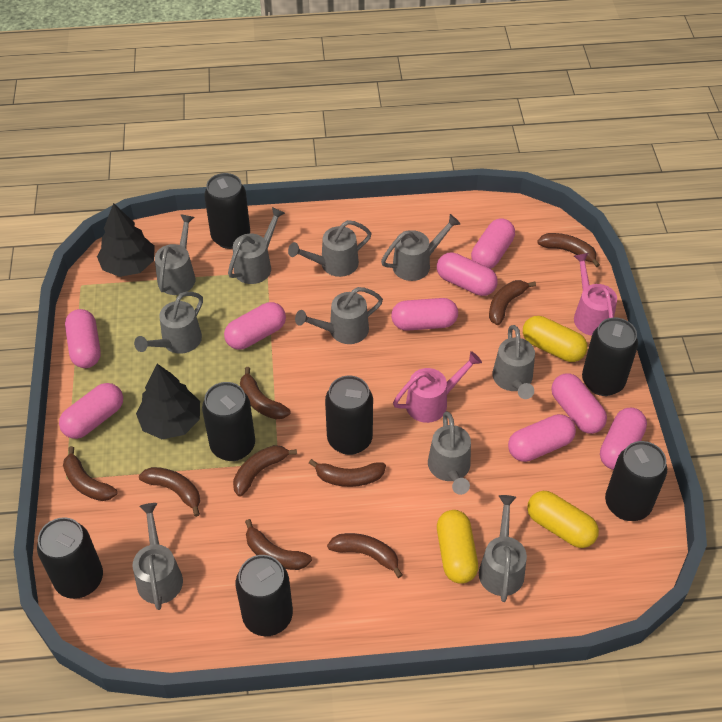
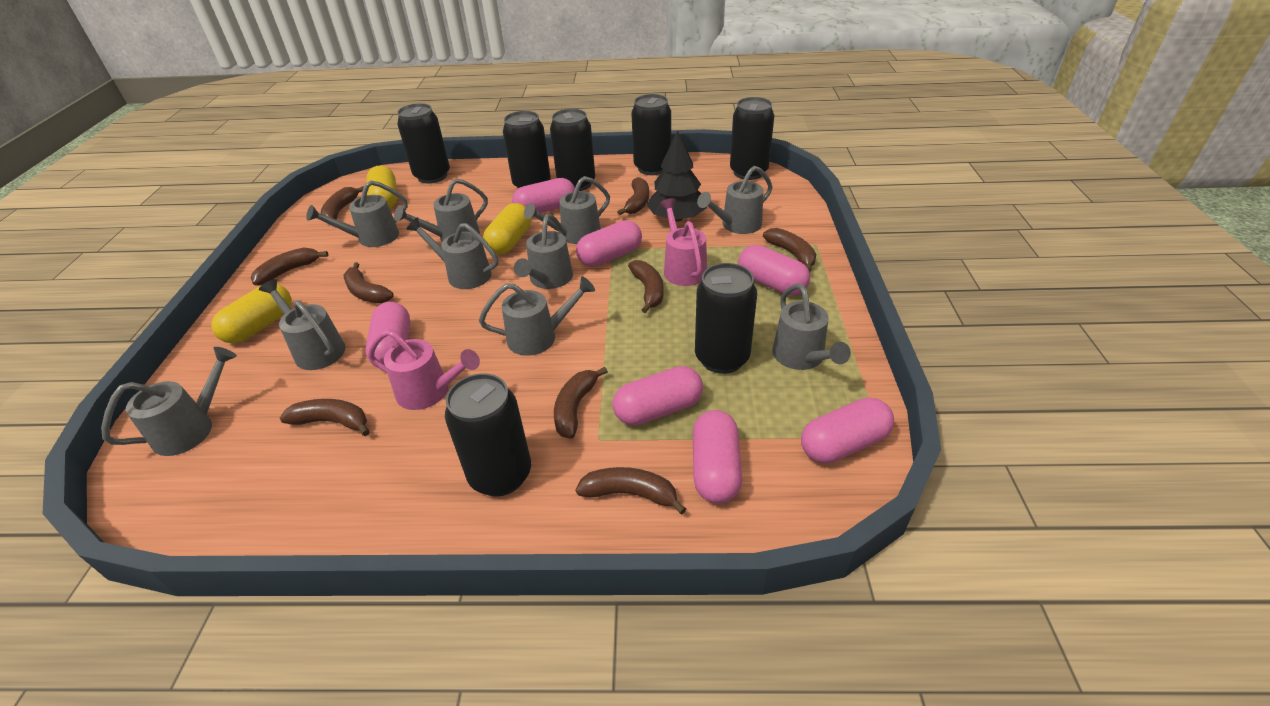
black tree: 2 -> 1
pink capsule: 9 -> 7

